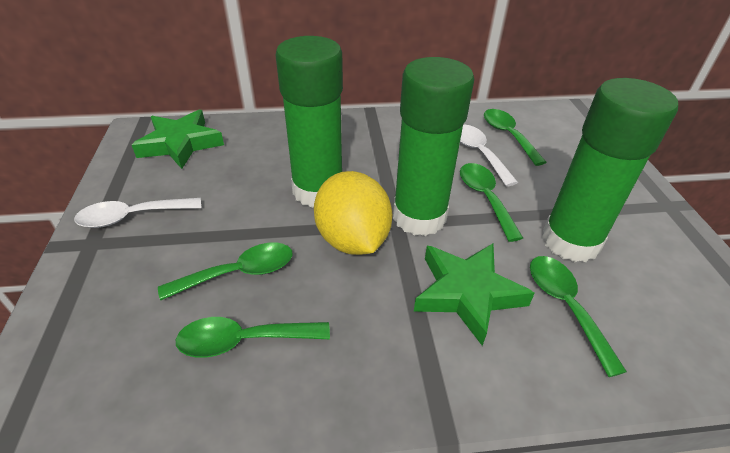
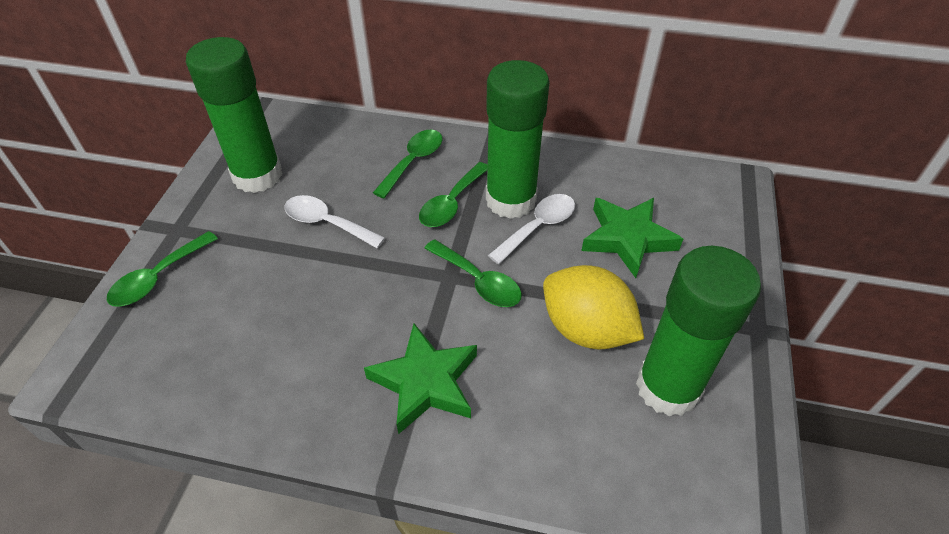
green spoon: 5 -> 4

